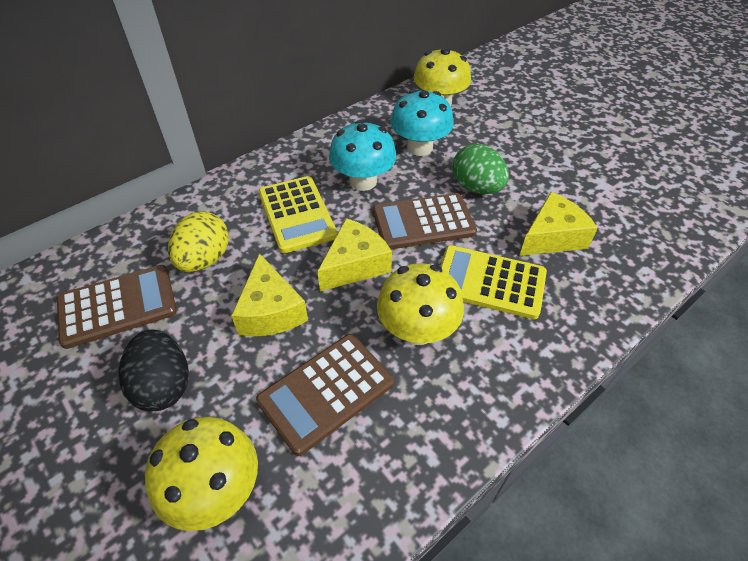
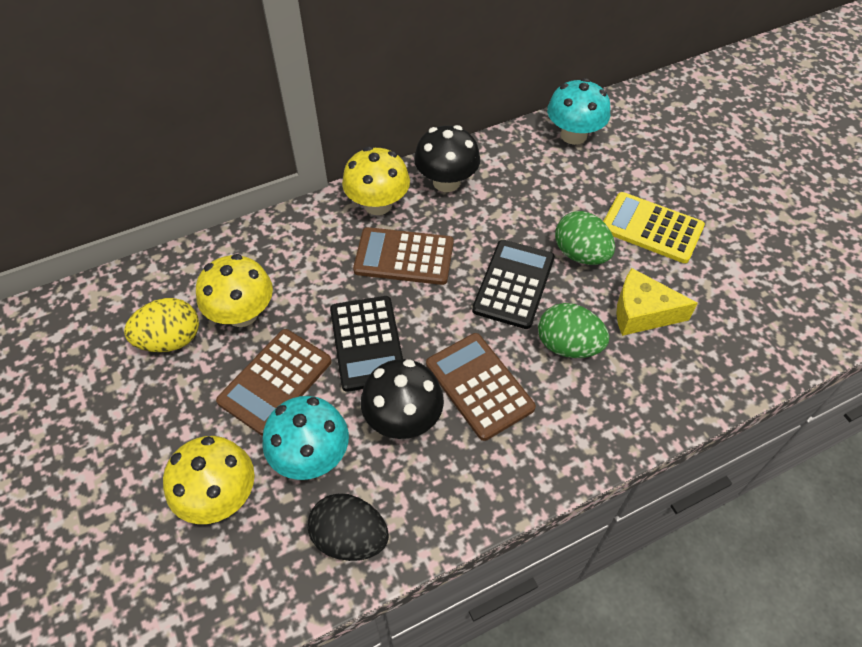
black calculator: 0 -> 2
black mushroom: 0 -> 2
green egg: 1 -> 2
yellow calculator: 2 -> 1
yellow cheese: 3 -> 1

